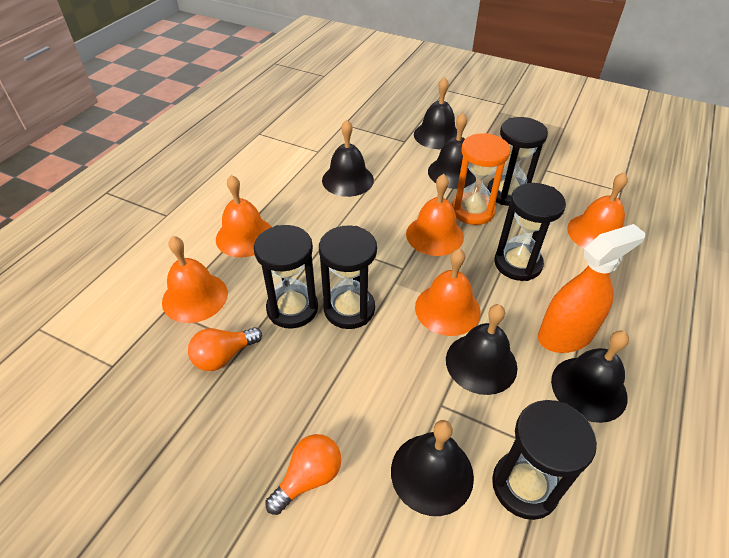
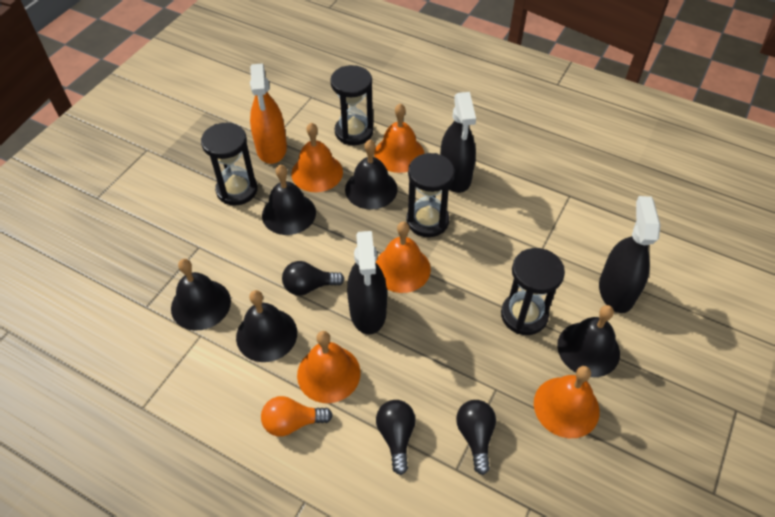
black bell: 6 -> 5
black hourglass: 5 -> 4
black light bulb: 0 -> 3
black spray bottle: 0 -> 3
orange hourglass: 1 -> 0
orange light bulb: 2 -> 1

